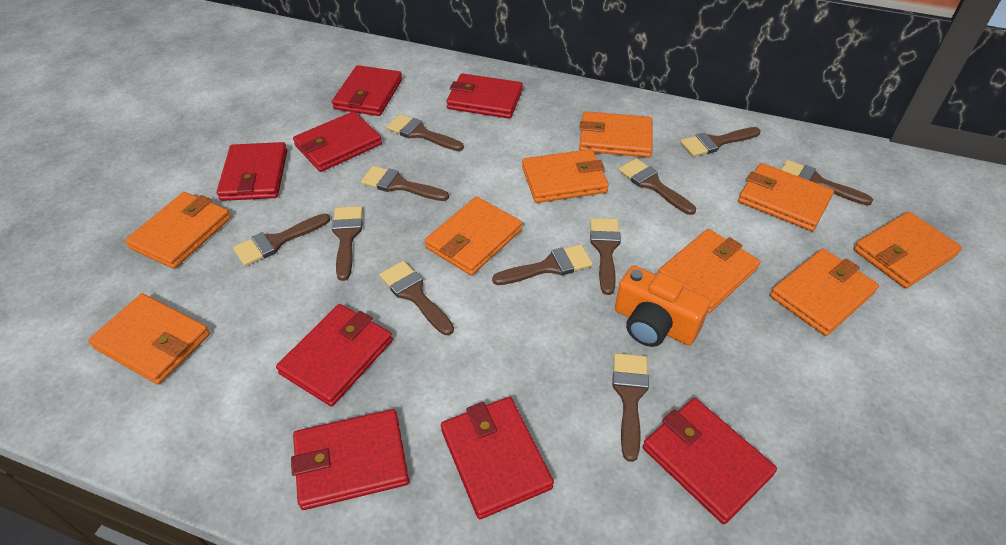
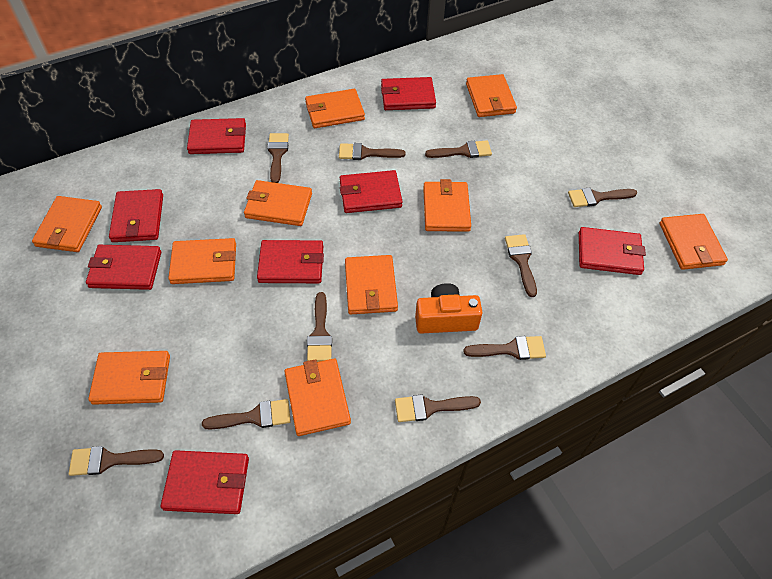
brown brush: 11 -> 10
orange wallet: 9 -> 10

